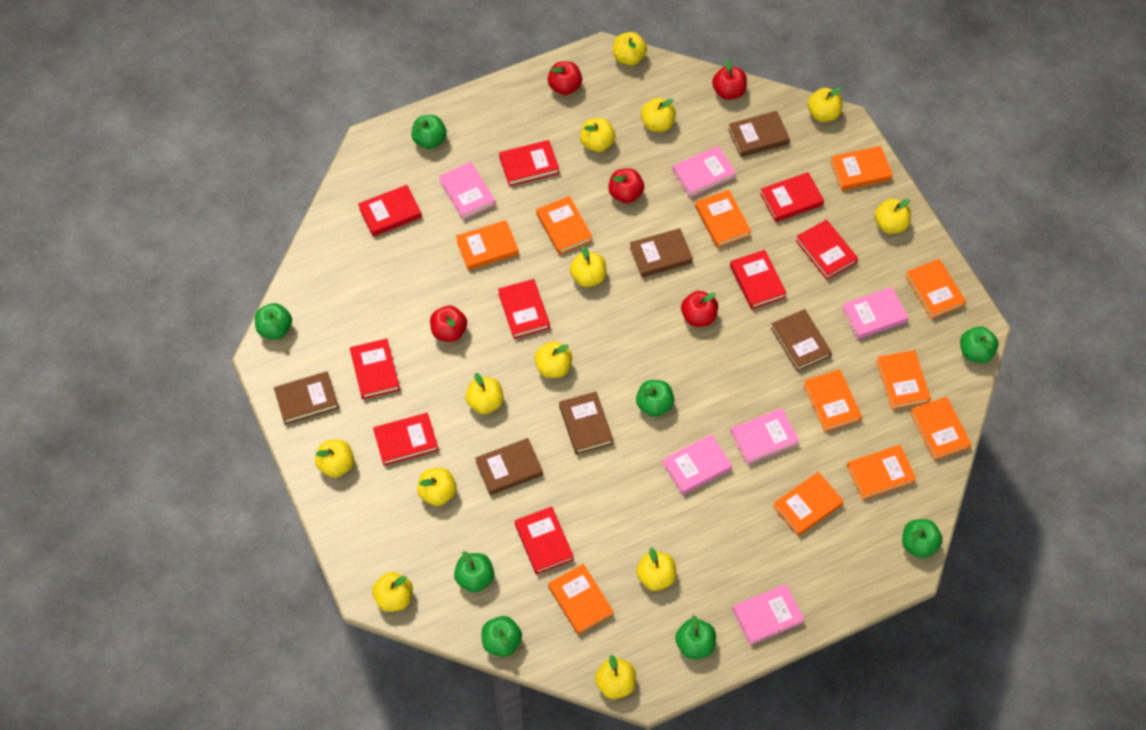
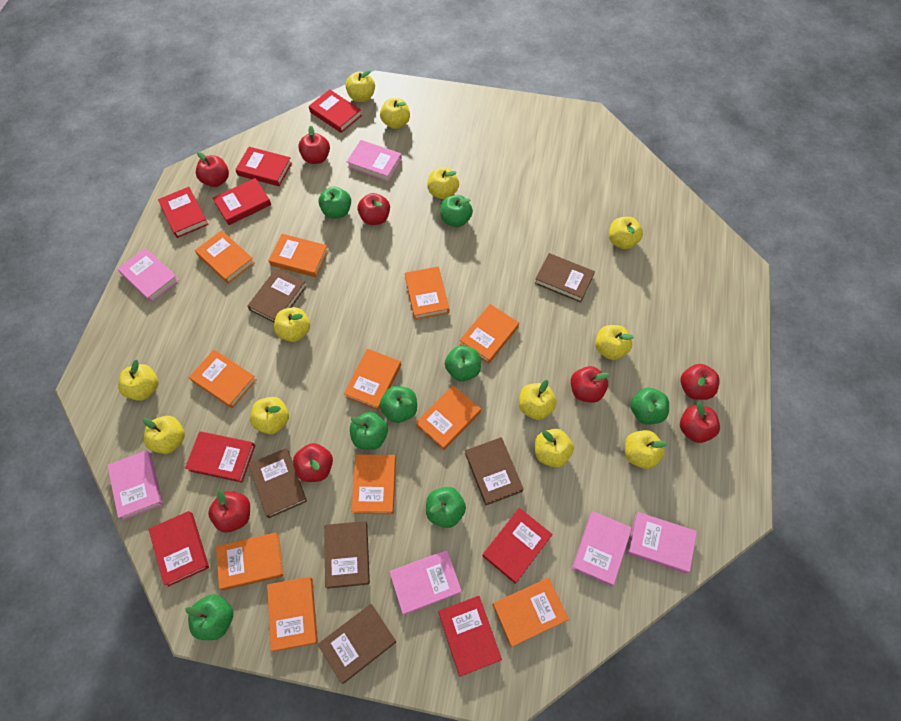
red apple: 5 -> 8
red book: 9 -> 8
yellow apple: 13 -> 12

